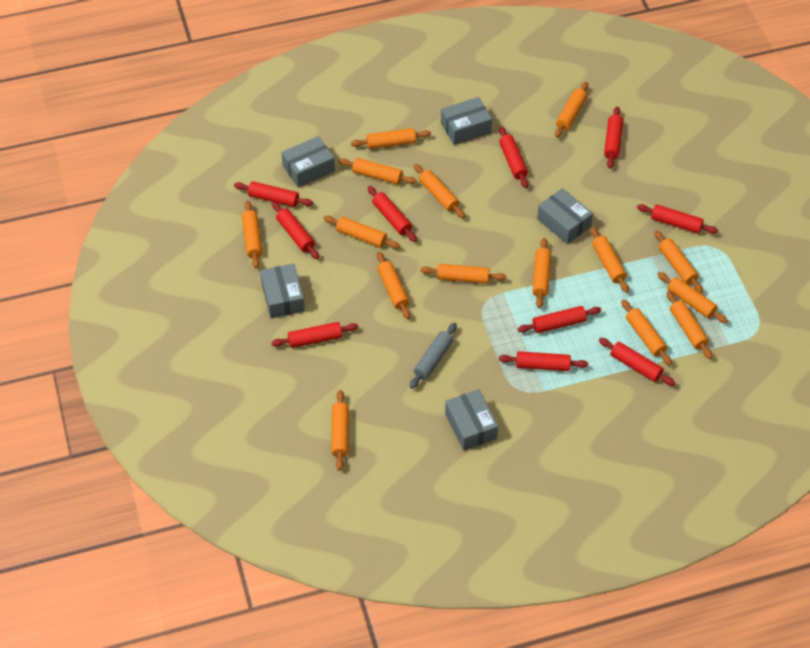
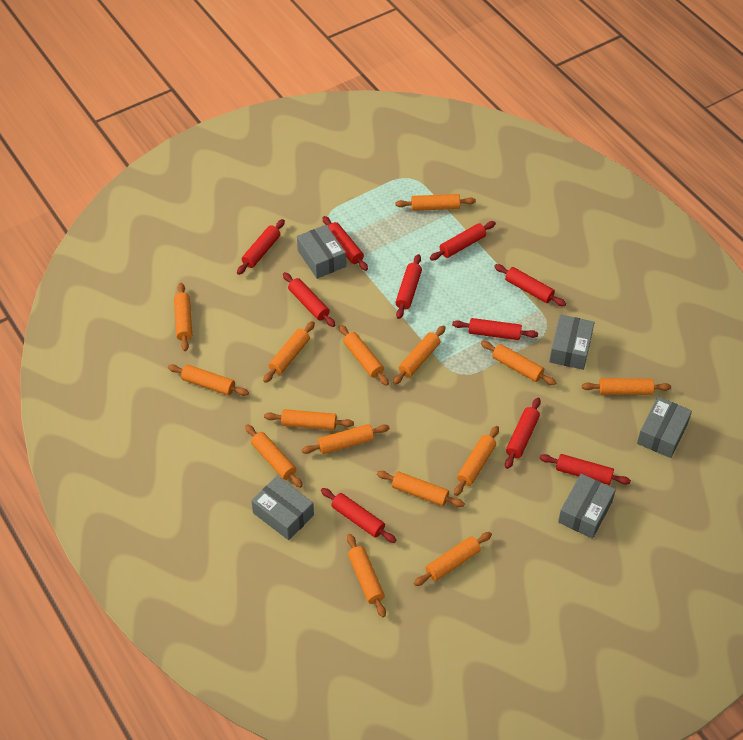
grey rolling pin: 1 -> 0

